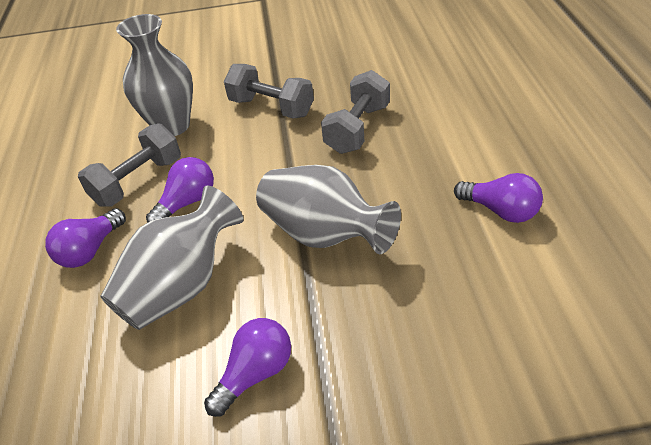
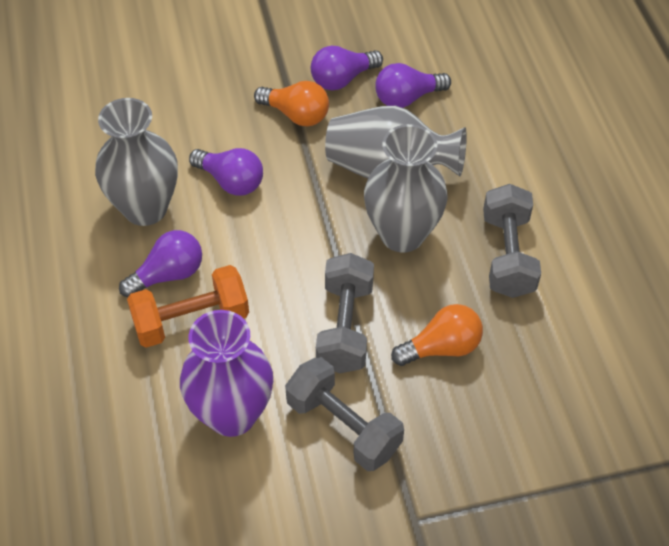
orange dumbbell: 0 -> 1
orange light bulb: 0 -> 2
purple vase: 0 -> 1

